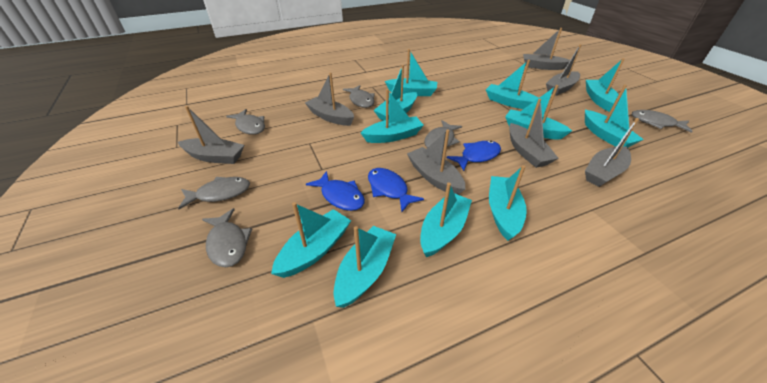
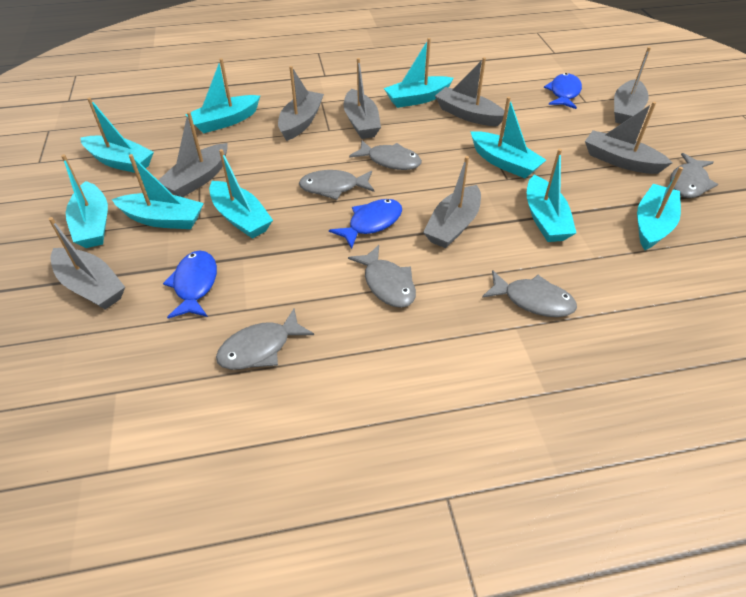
grey boat: 7 -> 8
turquoise boat: 11 -> 9

